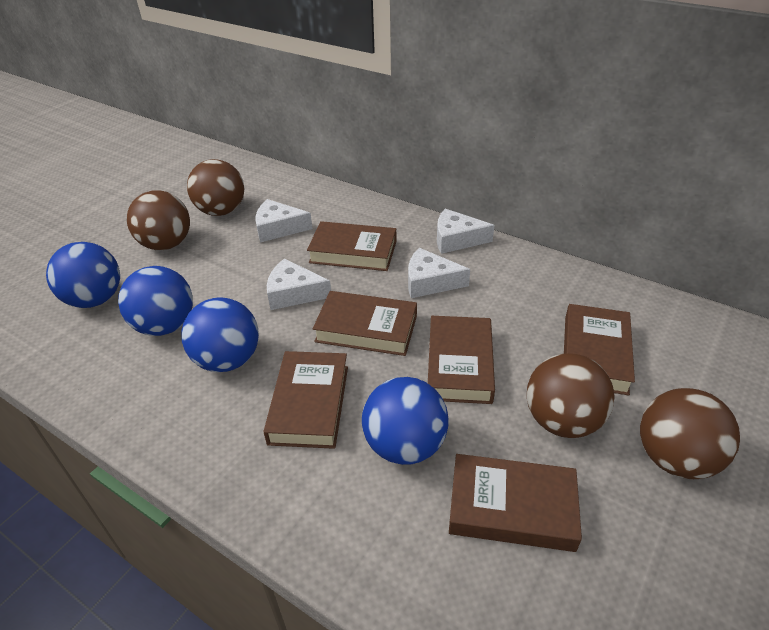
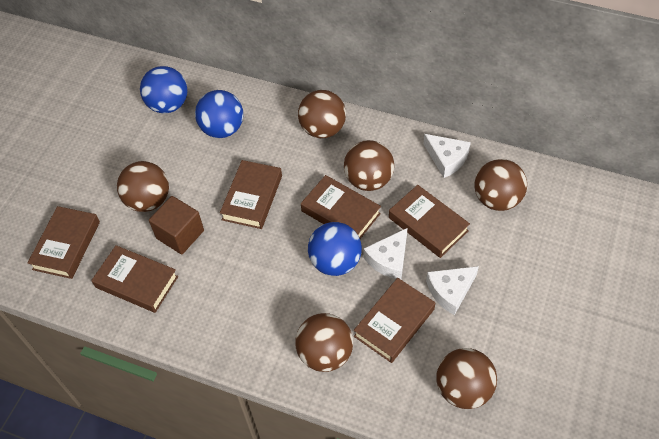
blue ball: 4 -> 3
brown ball: 4 -> 6
brown cube: 0 -> 1
white cheese: 4 -> 3

